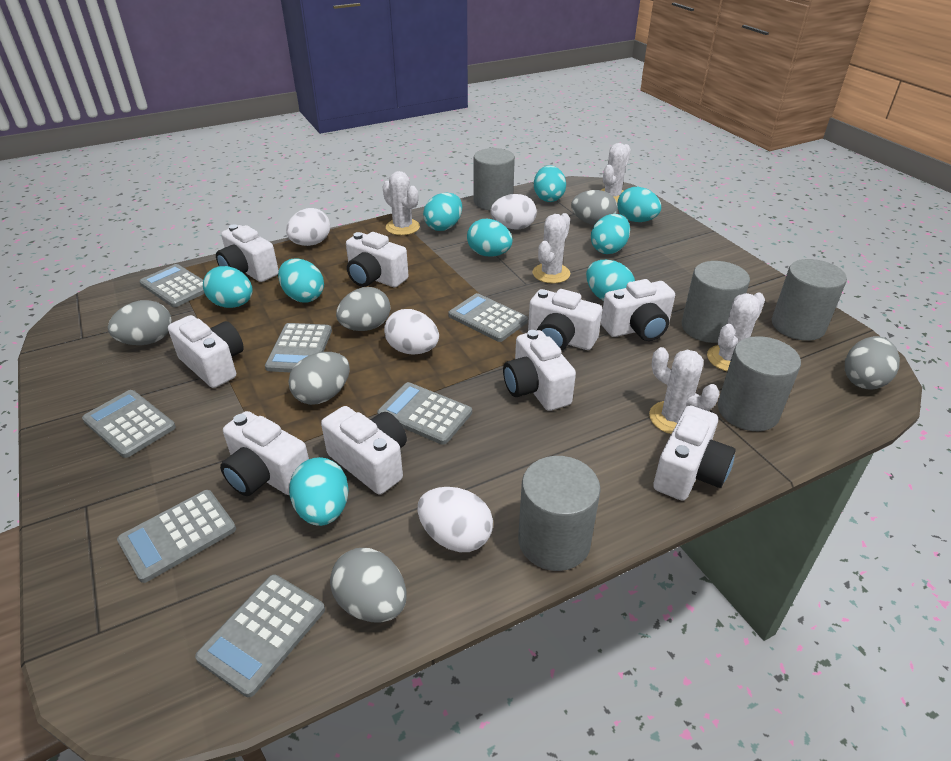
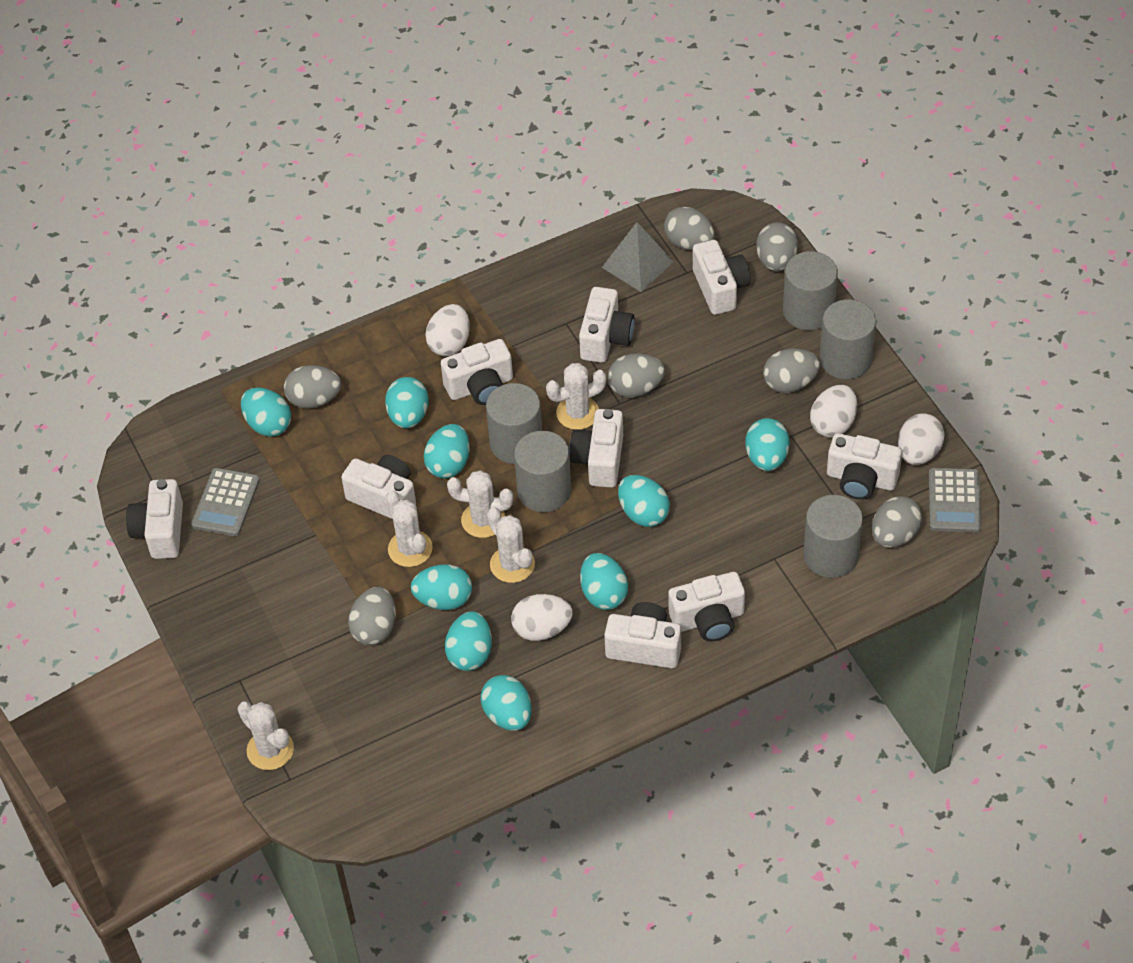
grey calculator: 7 -> 2
grey egg: 6 -> 7
grey pyramid: 0 -> 1

